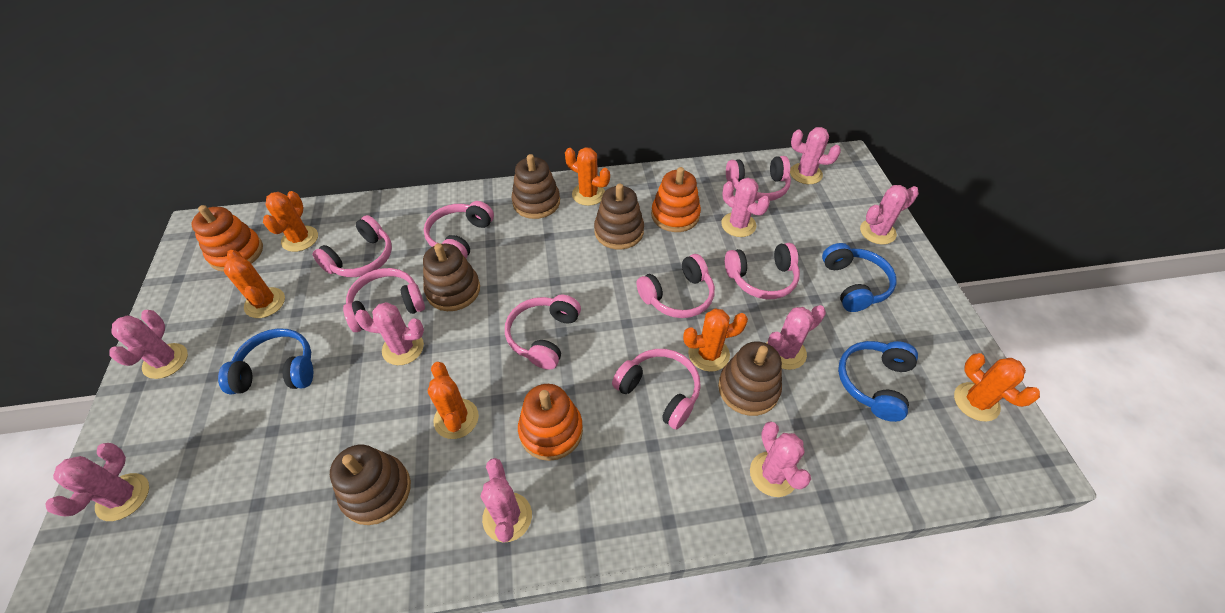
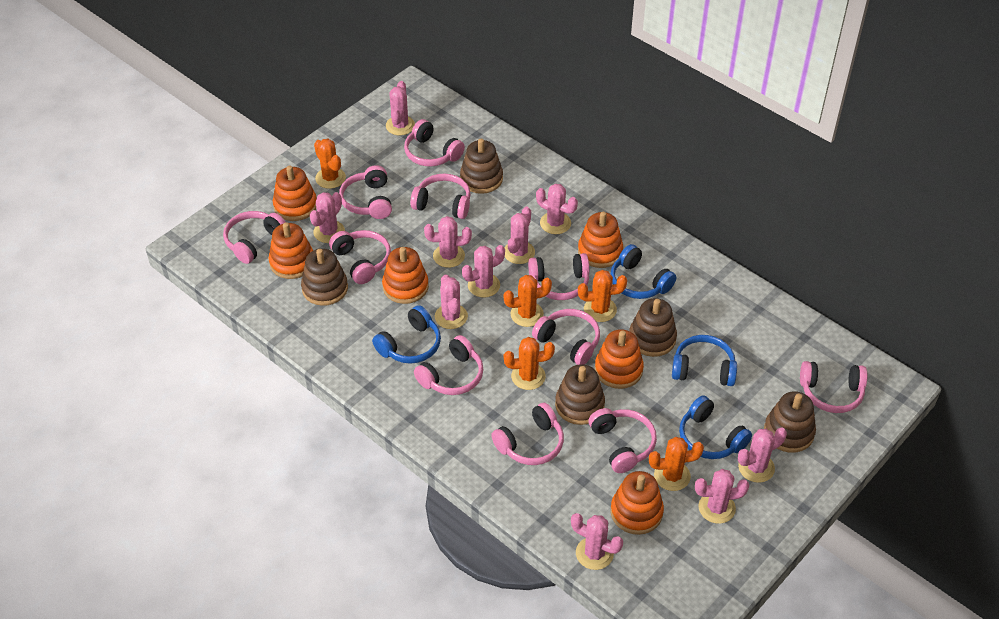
blue headphones: 3 -> 4
orange cactus: 6 -> 5
orange stacking toy: 3 -> 6
pink cactus: 9 -> 10
pink headphones: 8 -> 11

